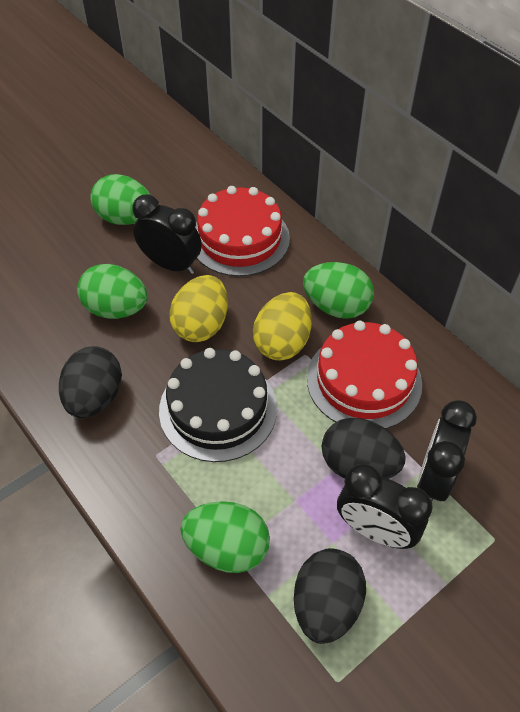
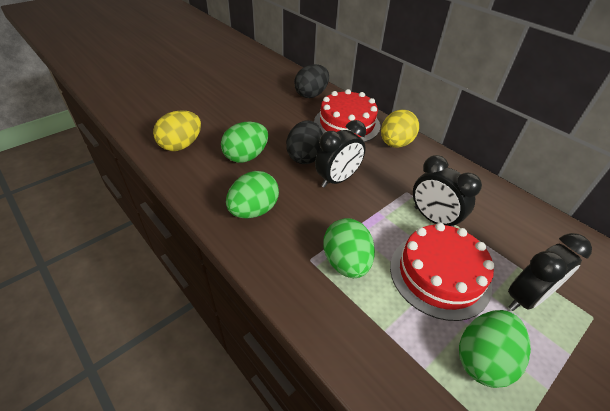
black cake: 1 -> 0
black egg: 3 -> 2

